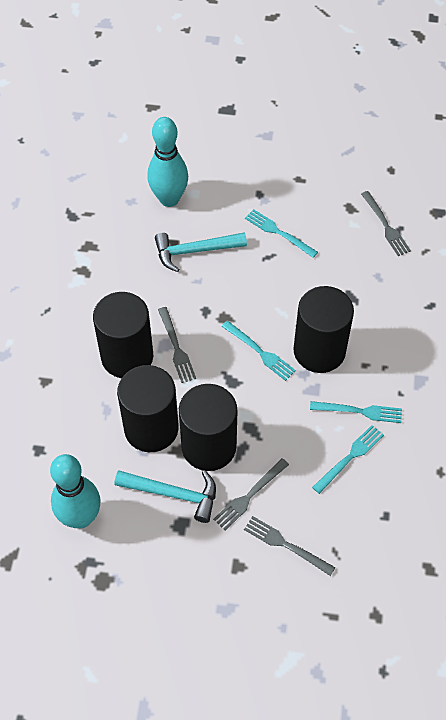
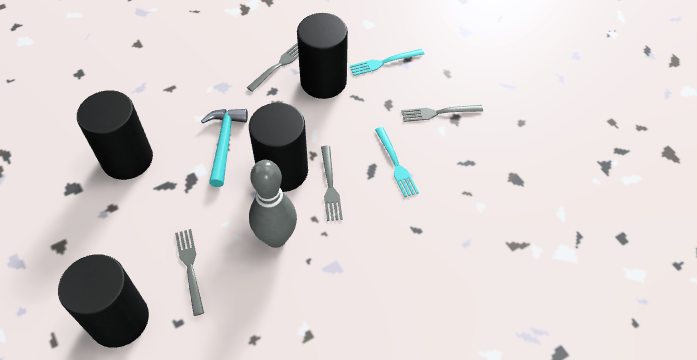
grey bowling pin: 0 -> 1
turquoise bowling pin: 2 -> 0
turquoise fork: 4 -> 2
turquoise hammer: 2 -> 1

